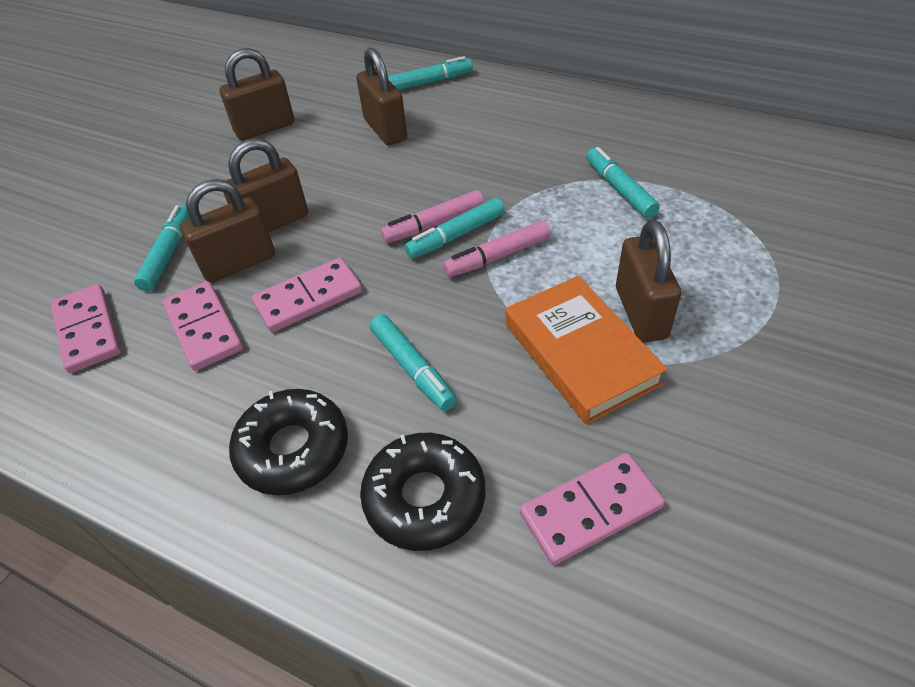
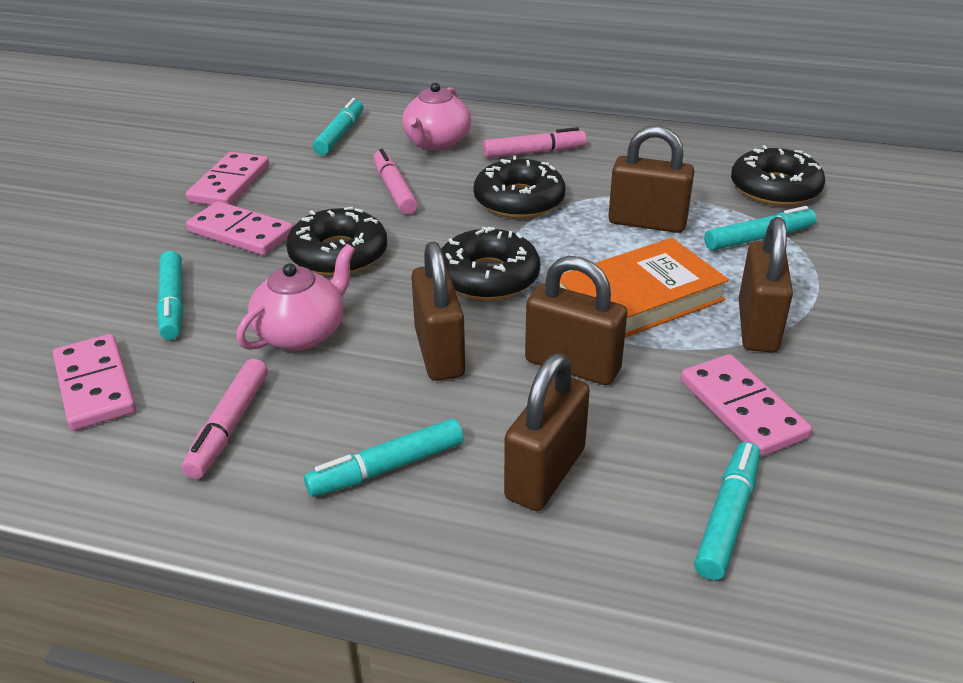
black donut: 2 -> 4
pink marker: 2 -> 3
pink teapot: 0 -> 2

